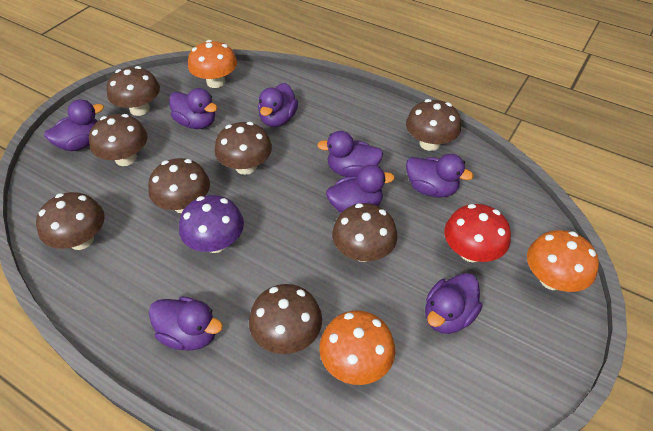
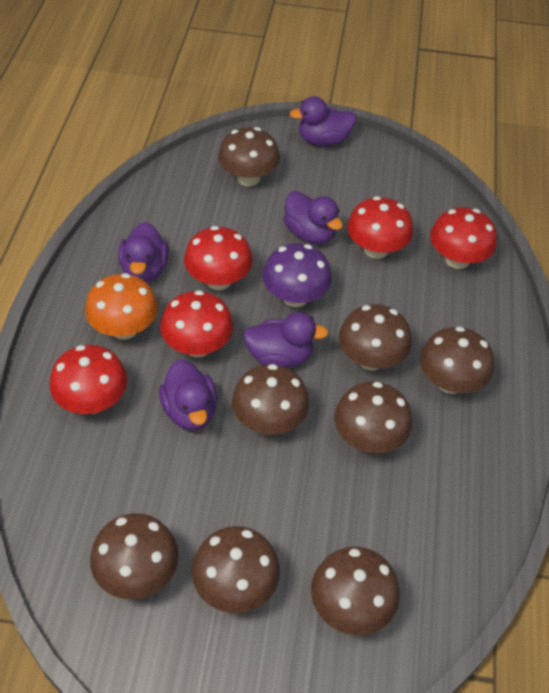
orange mushroom: 3 -> 1
purple duck: 8 -> 5
red mushroom: 1 -> 5

